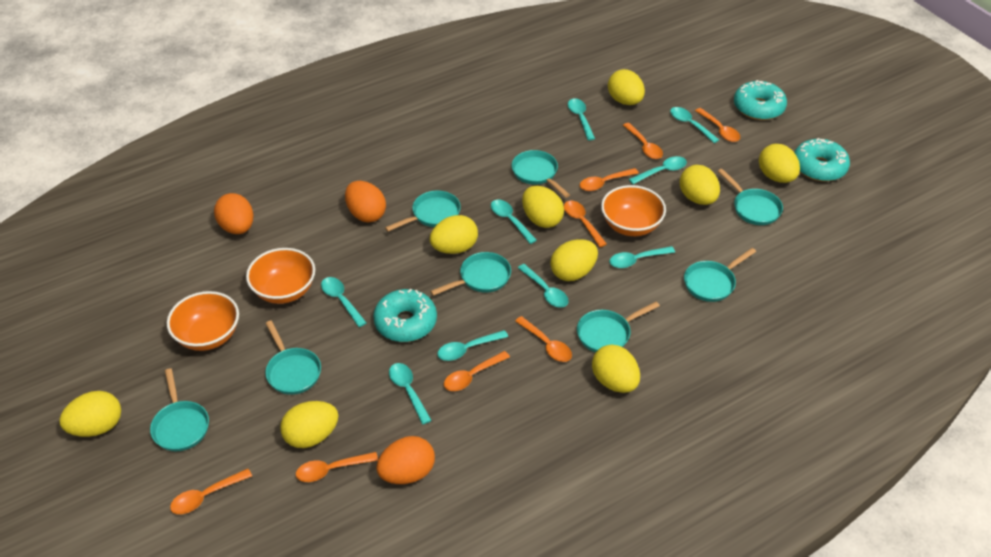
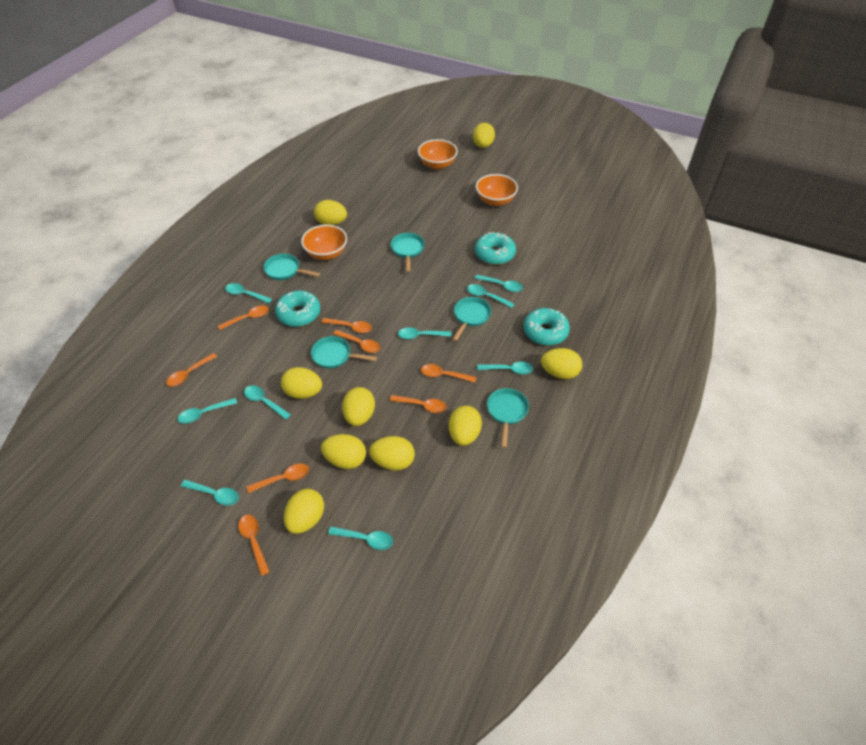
orange egg: 3 -> 0
turquoise pan: 8 -> 5

